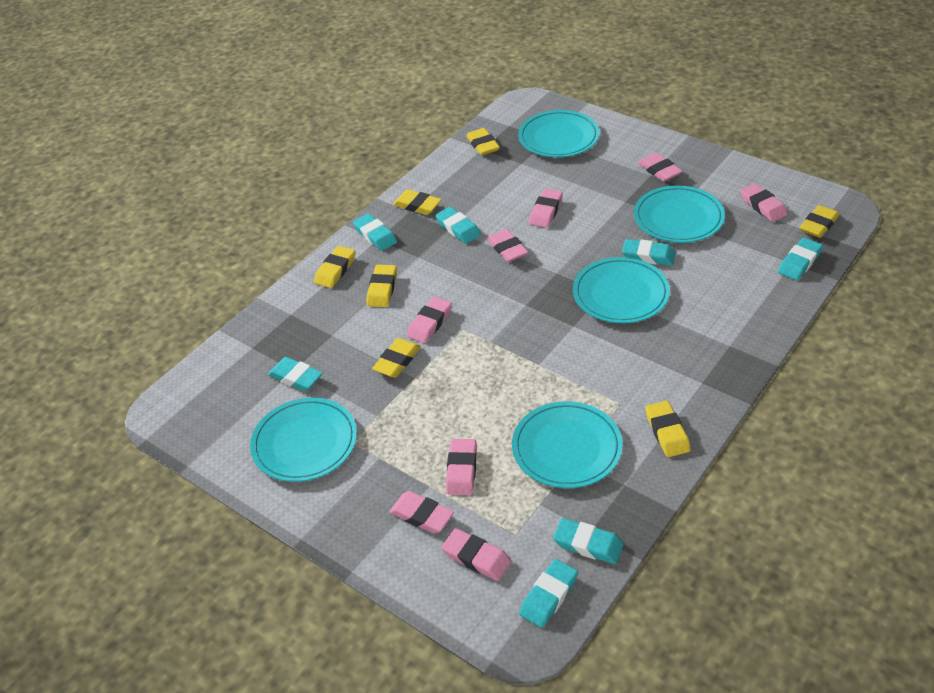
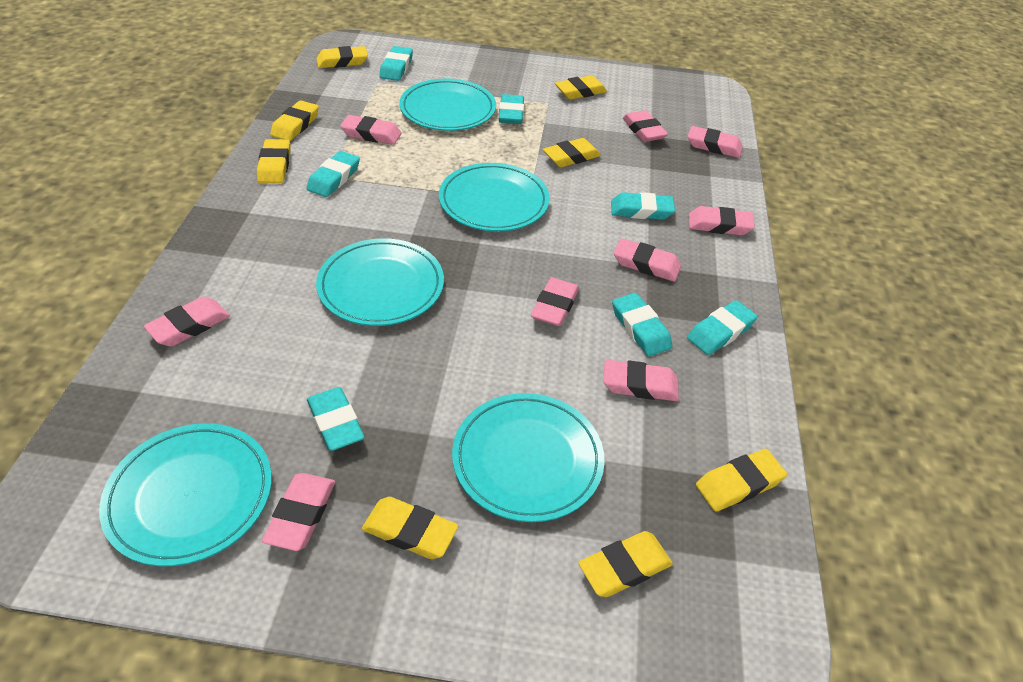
pink eraser: 8 -> 9
yellow eraser: 7 -> 8

